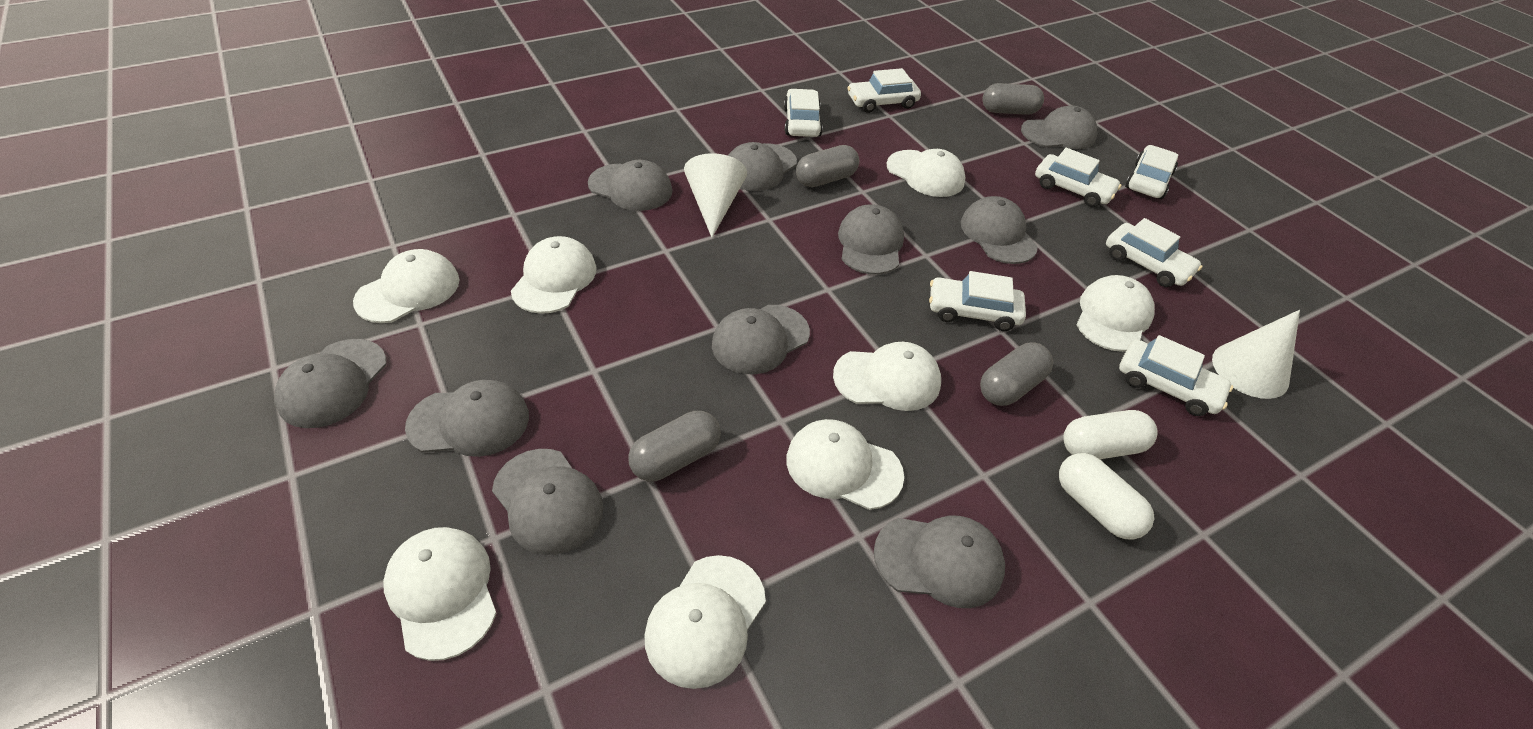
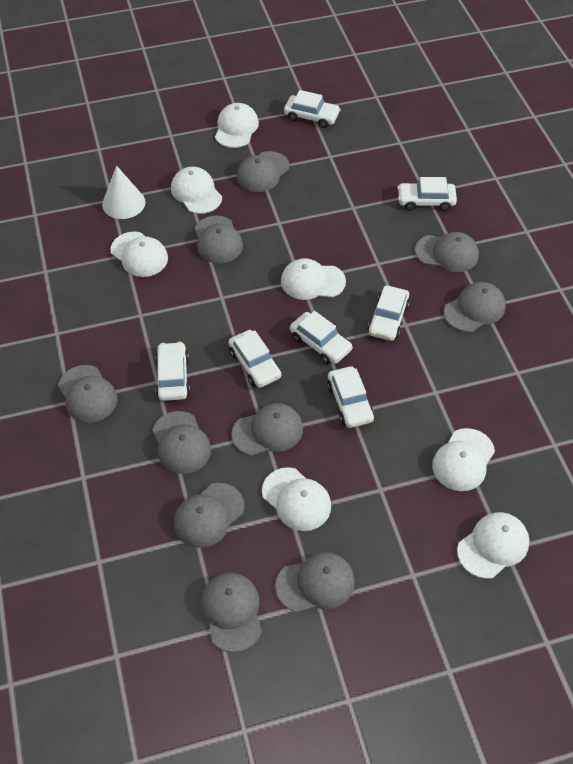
grey capsule: 4 -> 0
white cap: 8 -> 7
white capsule: 2 -> 0
white cone: 2 -> 1

